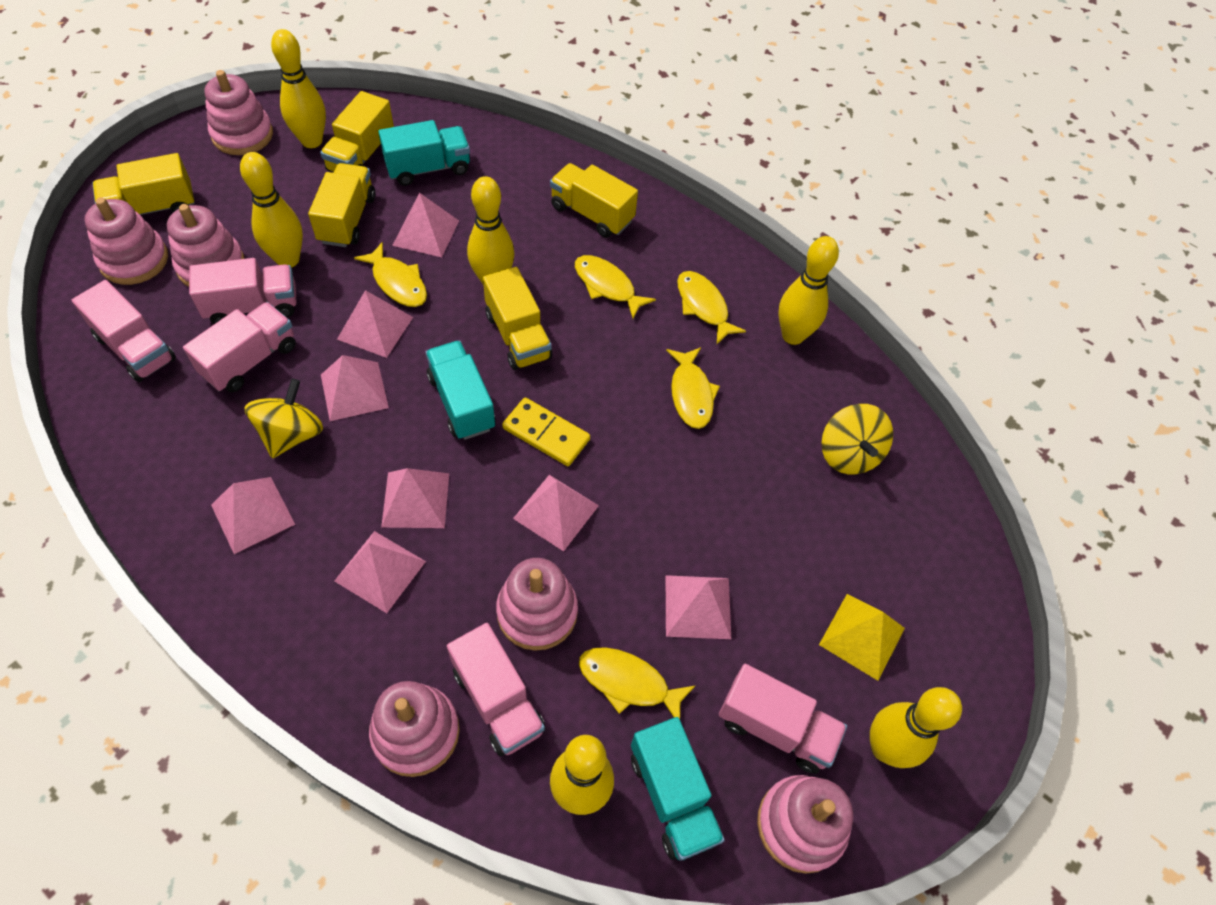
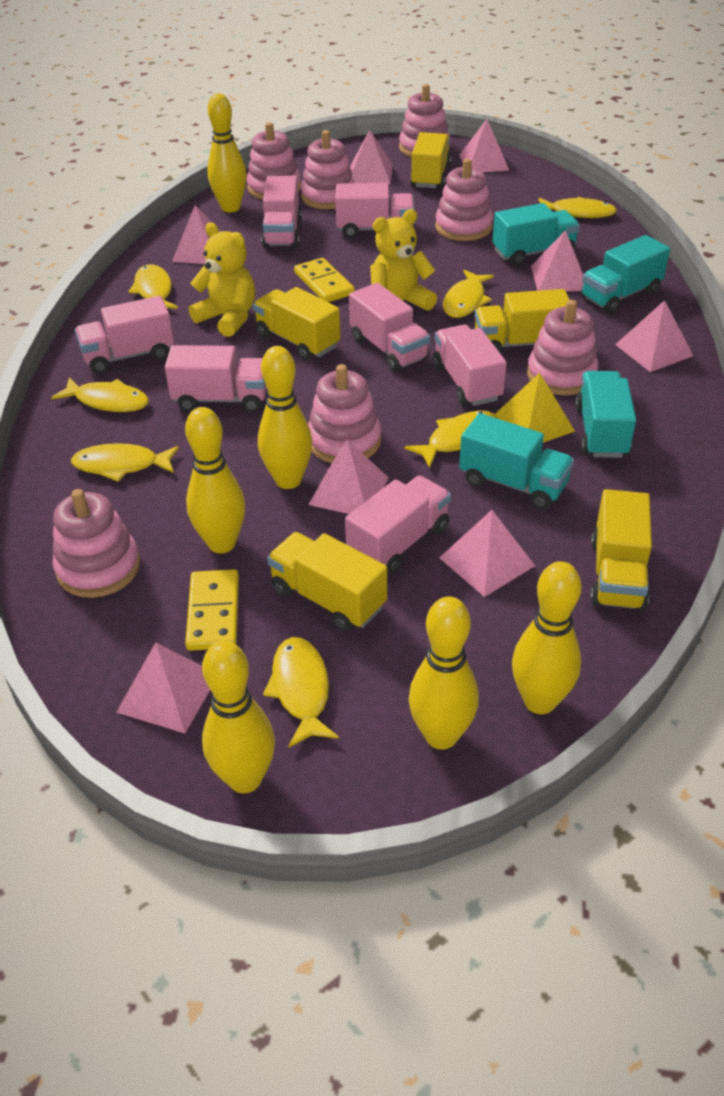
pink stacking toy: 6 -> 7
pink truck: 5 -> 7
turquoise truck: 3 -> 4
yellow domino: 1 -> 2
yellow fish: 5 -> 7
yellow spinning top: 2 -> 0
yellow teddy bear: 0 -> 2

